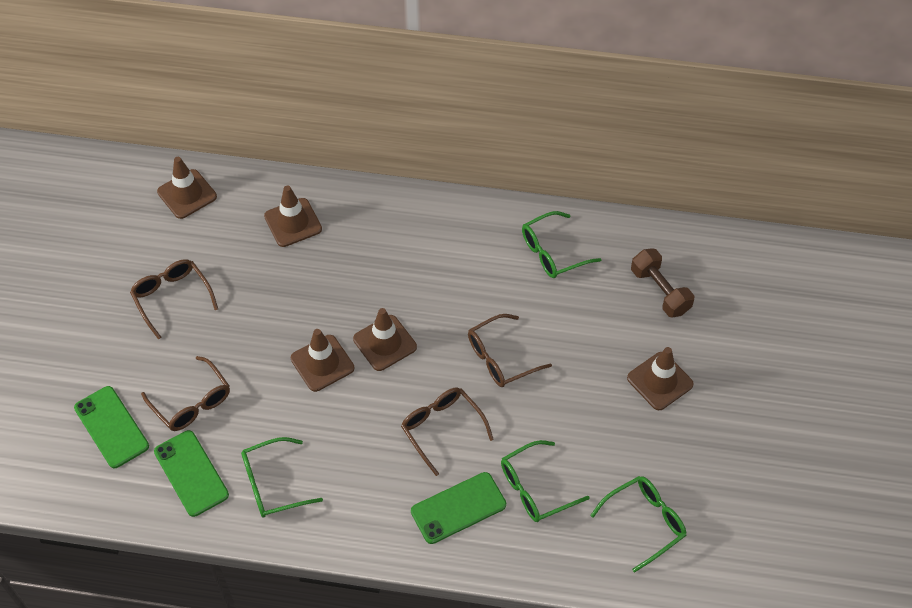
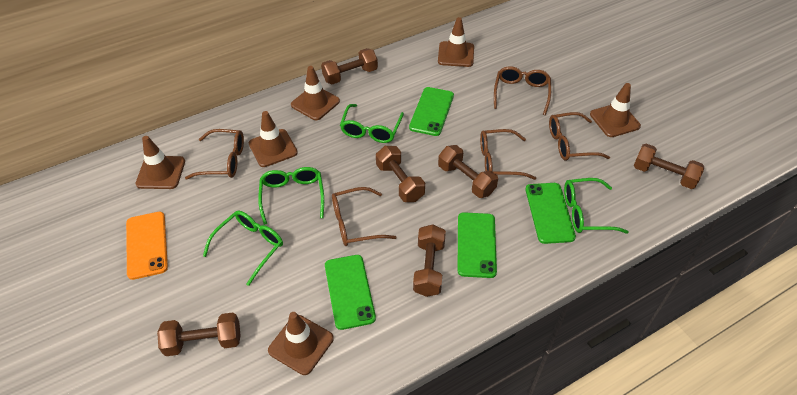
brown dumbbell: 1 -> 6
brown glasses: 4 -> 5
brown traffic cone: 5 -> 6
green phone: 3 -> 4
orange phone: 0 -> 1

